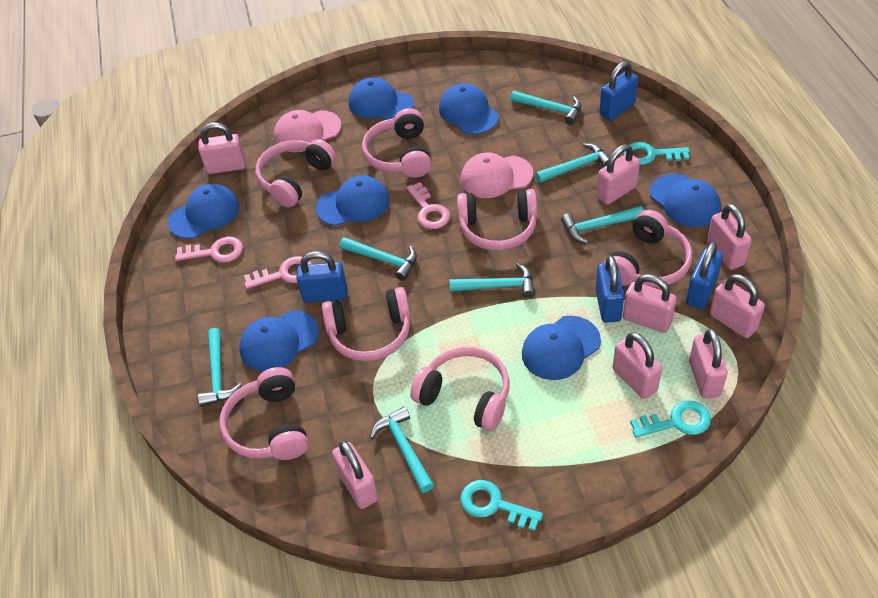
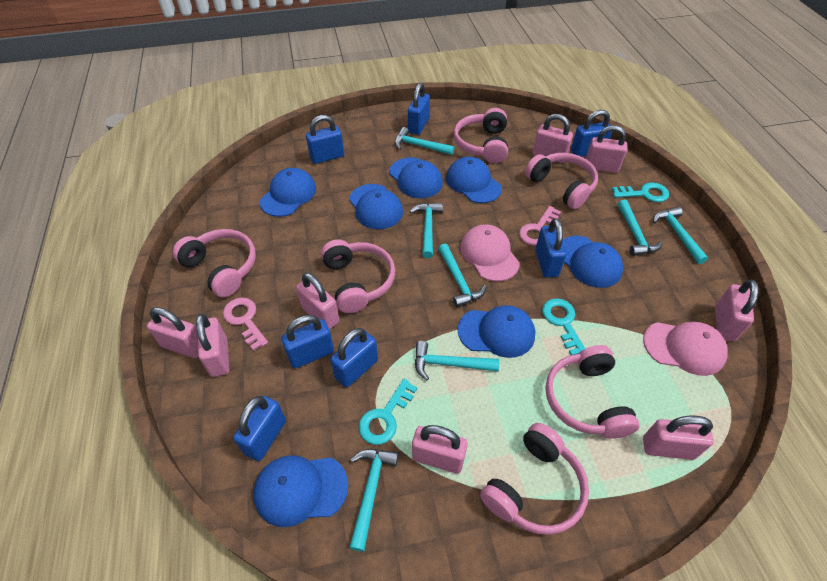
blue padlock: 4 -> 7
pink headphones: 7 -> 6
pink key: 3 -> 2

